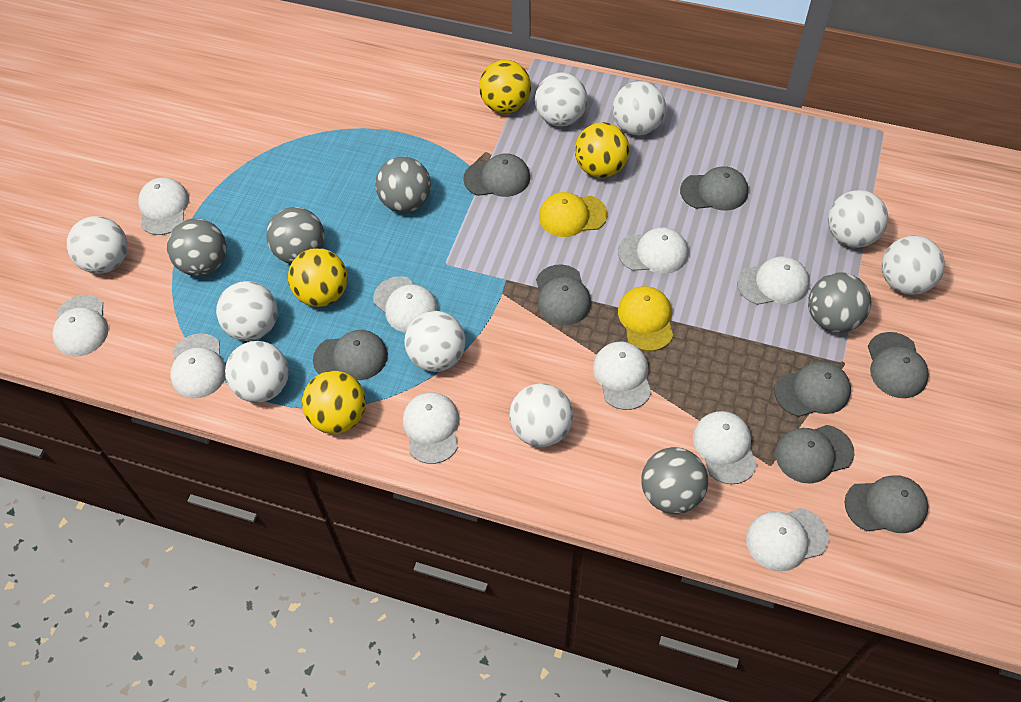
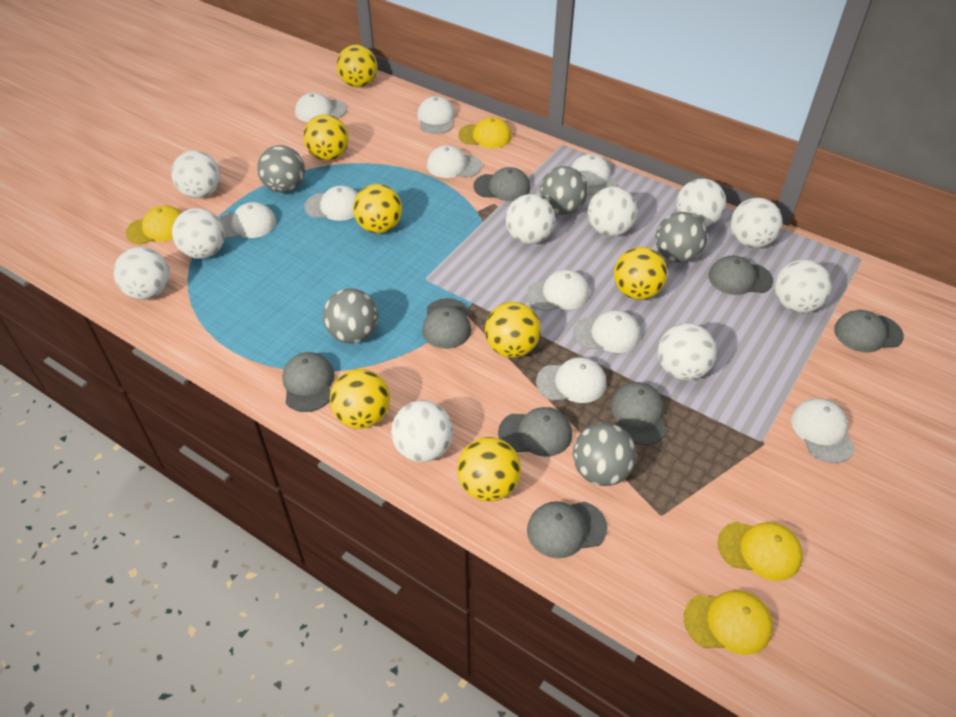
white ball: 9 -> 10
yellow ball: 4 -> 7
yellow cap: 2 -> 4

